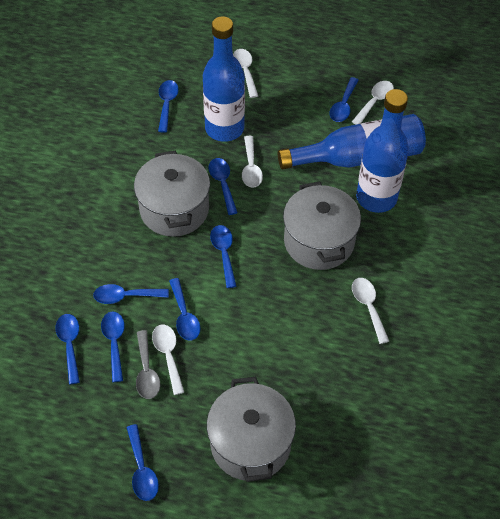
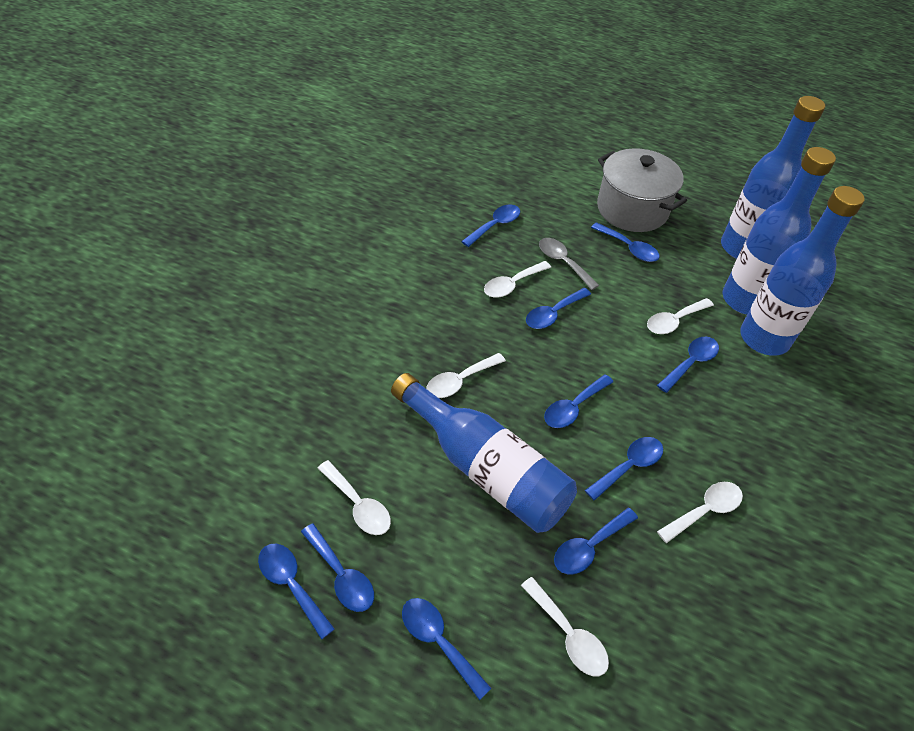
blue bottle: 3 -> 4
blue spoon: 9 -> 10
grey pot: 3 -> 1
white spoon: 5 -> 6

